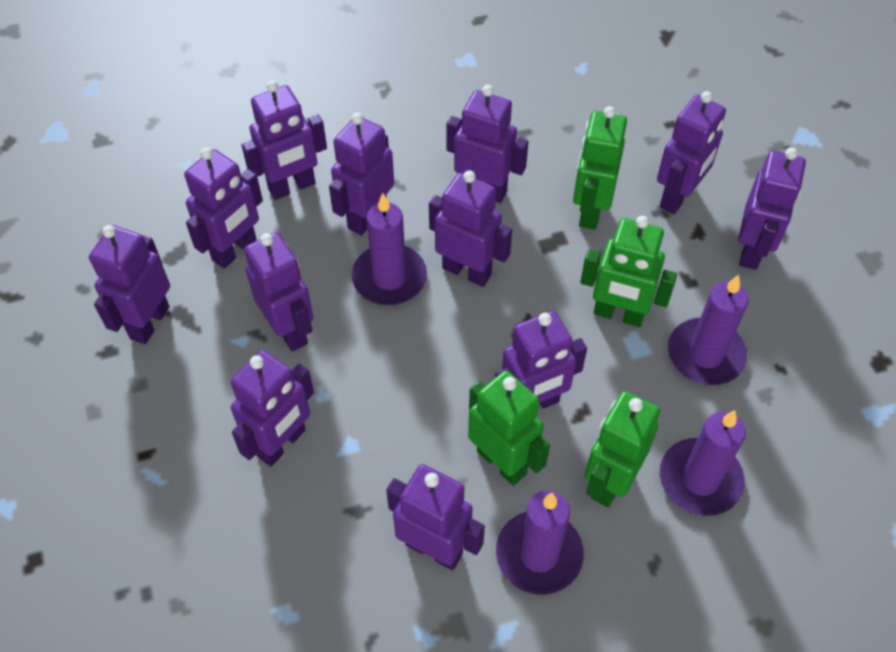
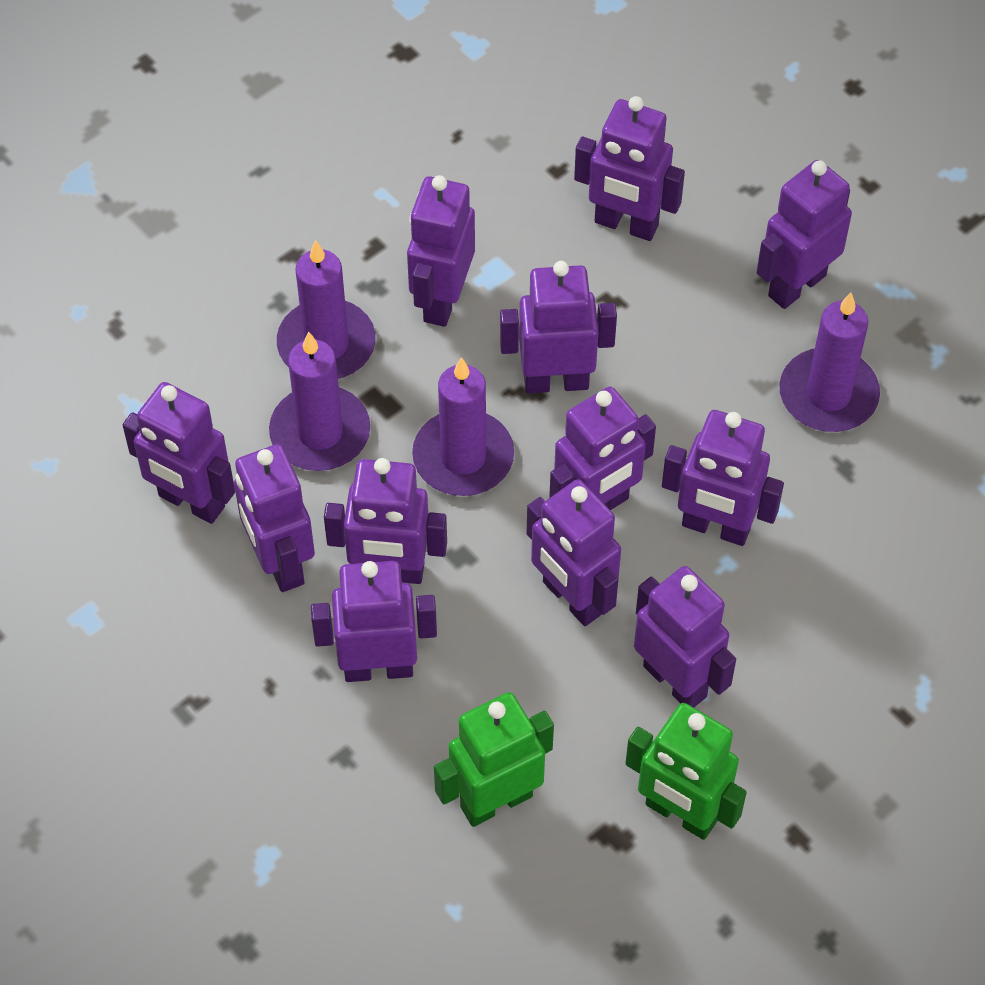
green robot: 4 -> 2

